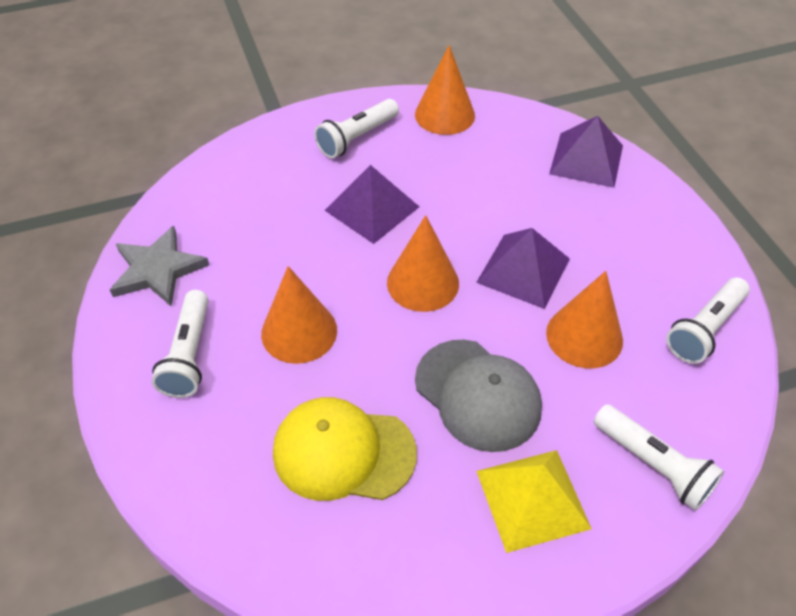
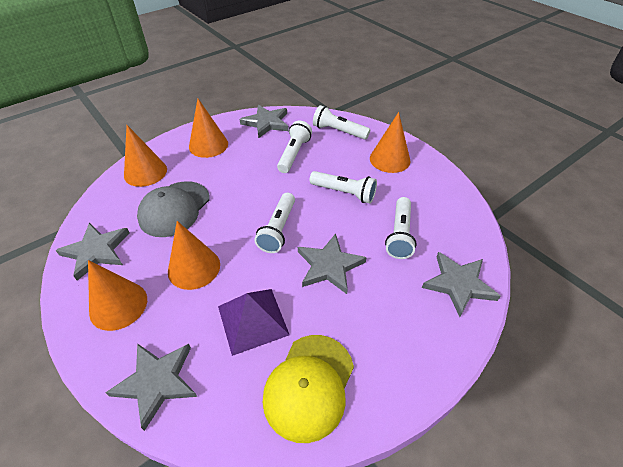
grey star: 1 -> 5
orange cone: 4 -> 5
purple pyramid: 3 -> 1
white flashlight: 4 -> 5
yellow pyramid: 1 -> 0

